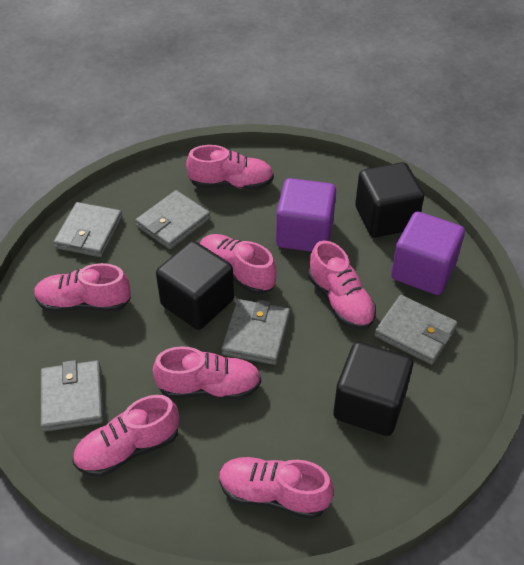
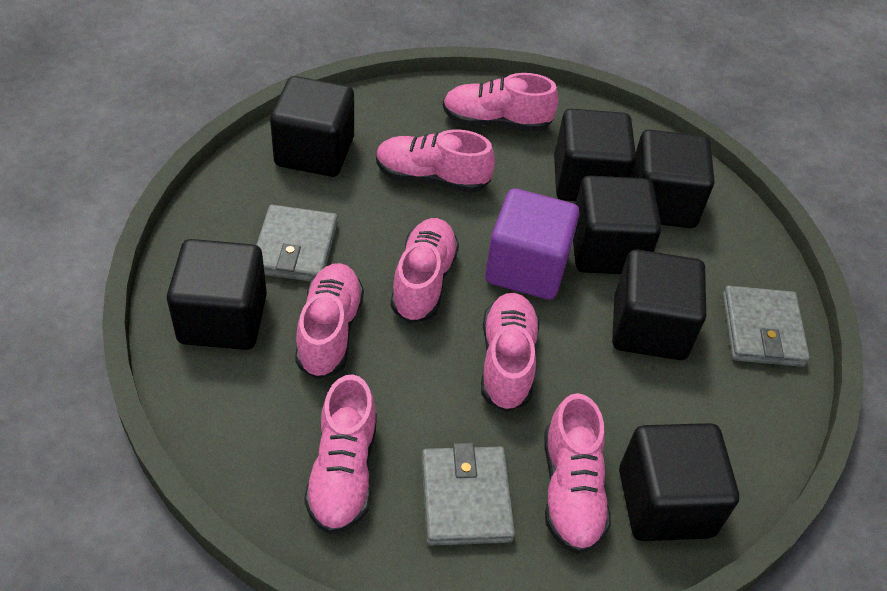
black cube: 3 -> 7
grey wallet: 5 -> 3
purple cube: 2 -> 1

